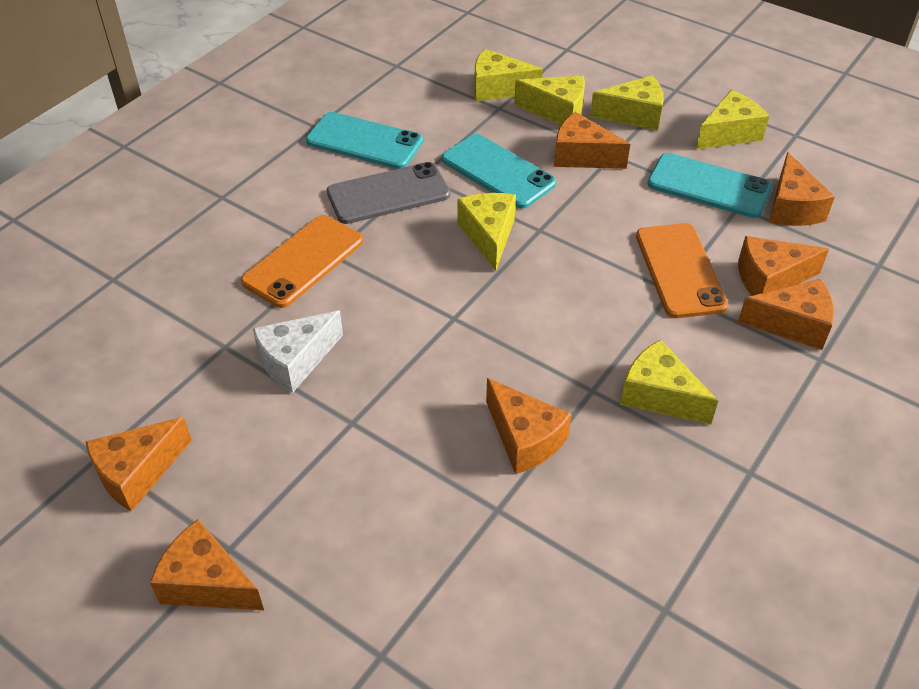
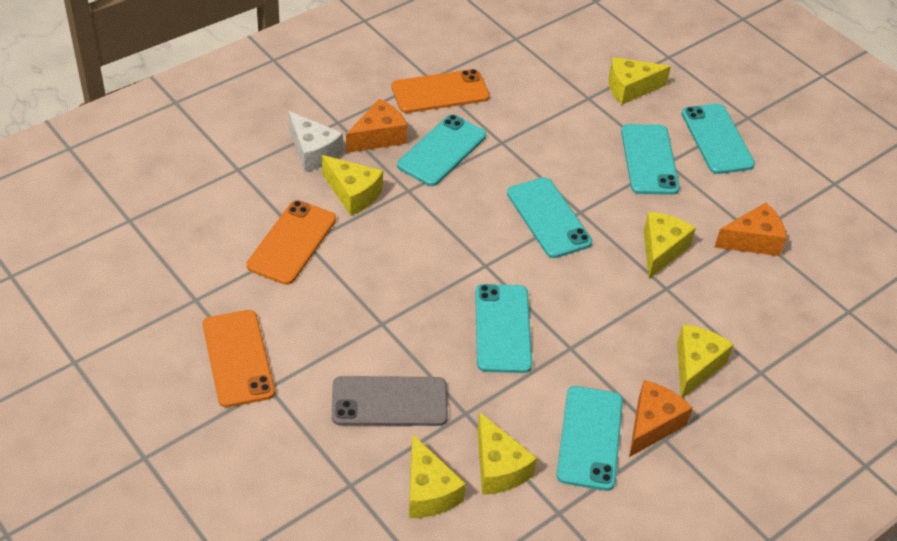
orange cheese: 7 -> 3
orange phone: 2 -> 3
turquoise phone: 3 -> 6

